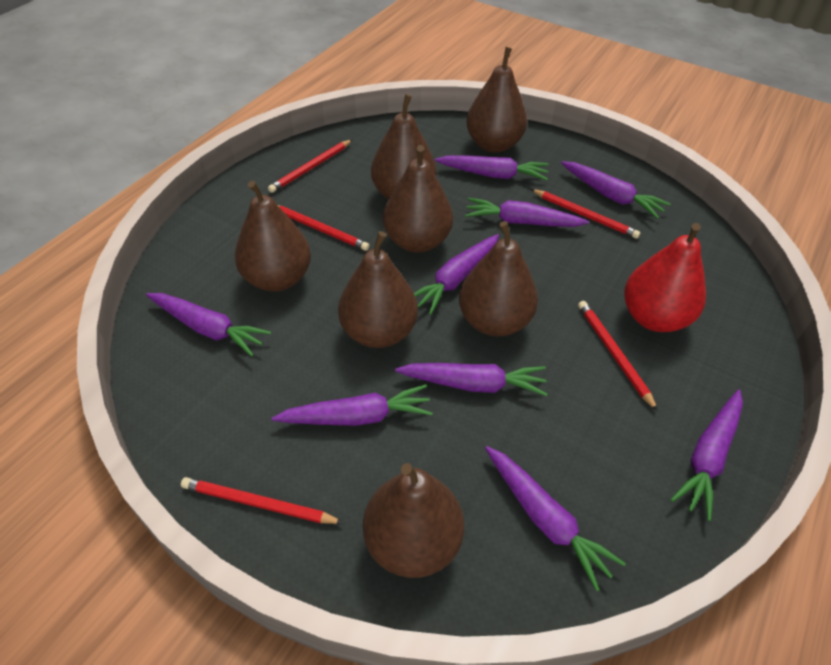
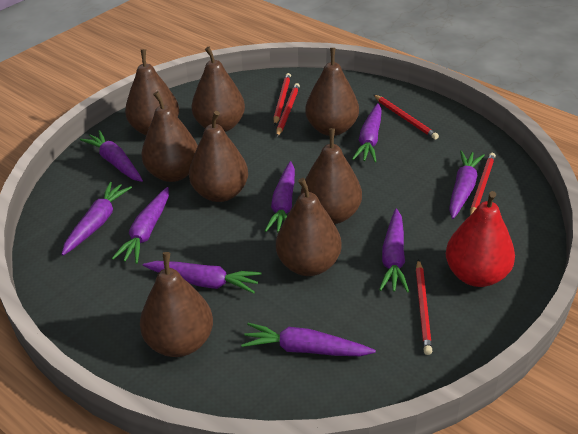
brown pear: 7 -> 8

